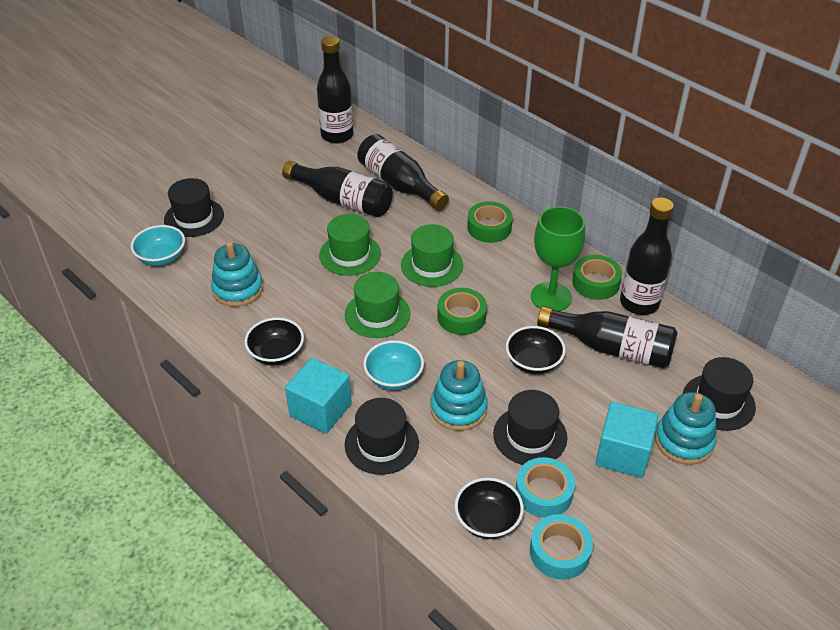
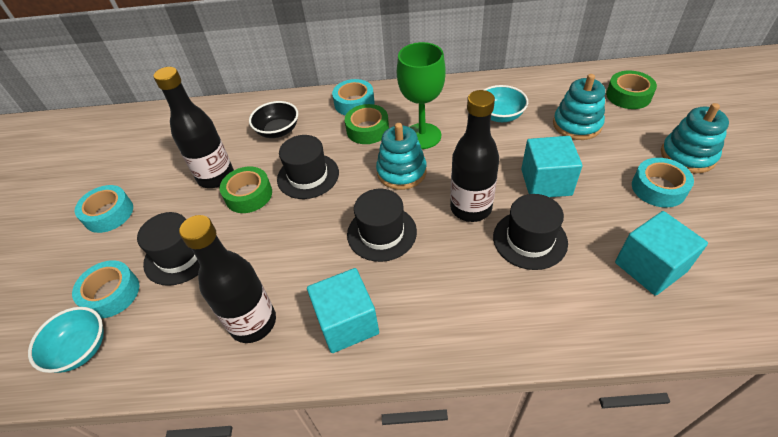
black bottle: 5 -> 3
black bowl: 3 -> 1
green hat: 3 -> 0
turquoise cube: 2 -> 3
turquoise tape: 2 -> 4

